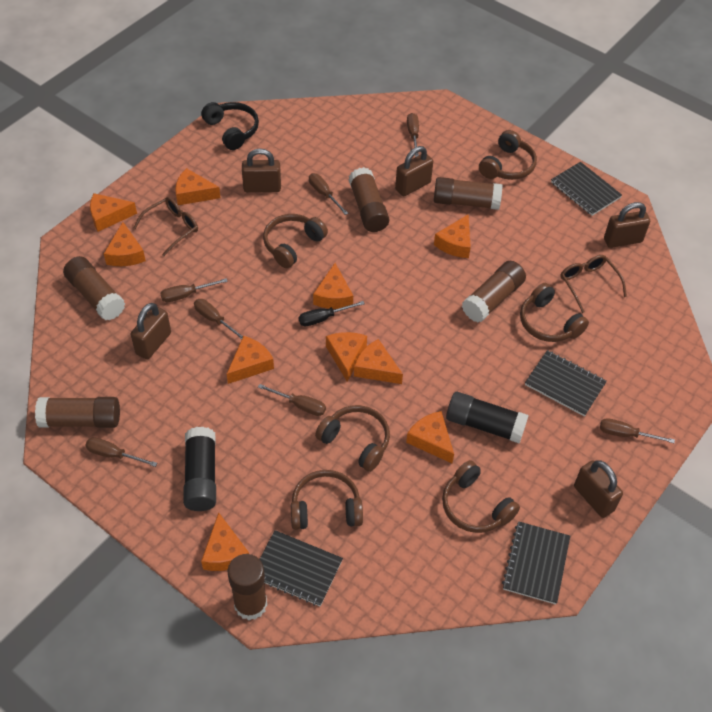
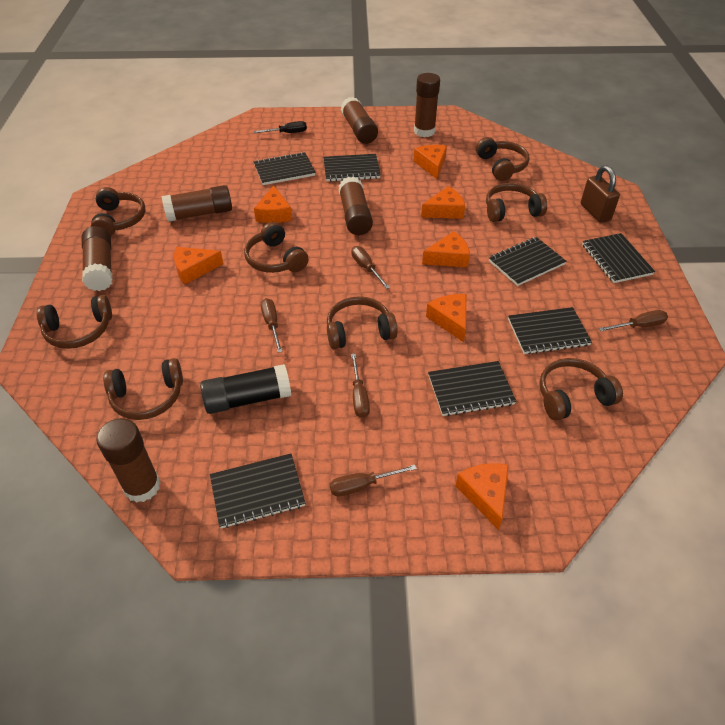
black glue stick: 2 -> 1
black headphones: 1 -> 0
black notebook: 4 -> 7
brown glasses: 2 -> 0
brown headphones: 6 -> 8
brown padlock: 5 -> 1
brown screwdriver: 7 -> 5
orange cheese: 10 -> 7

